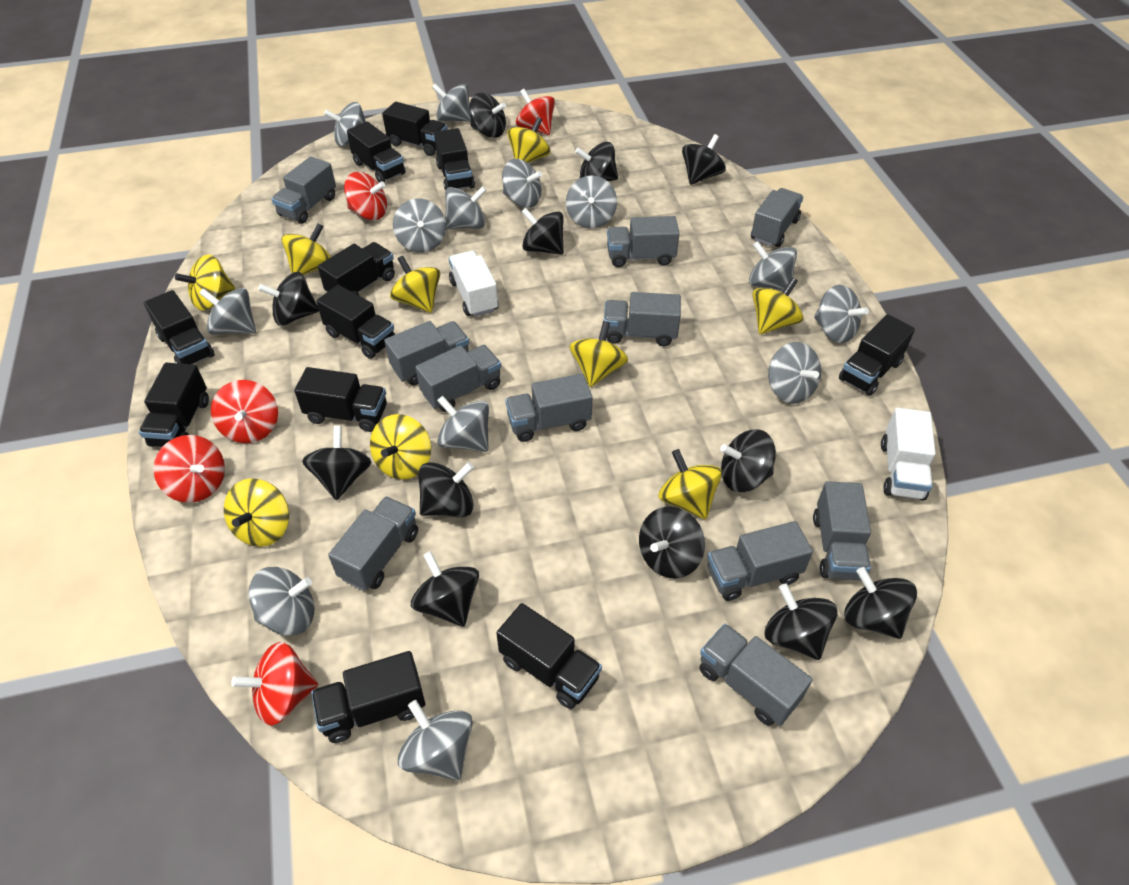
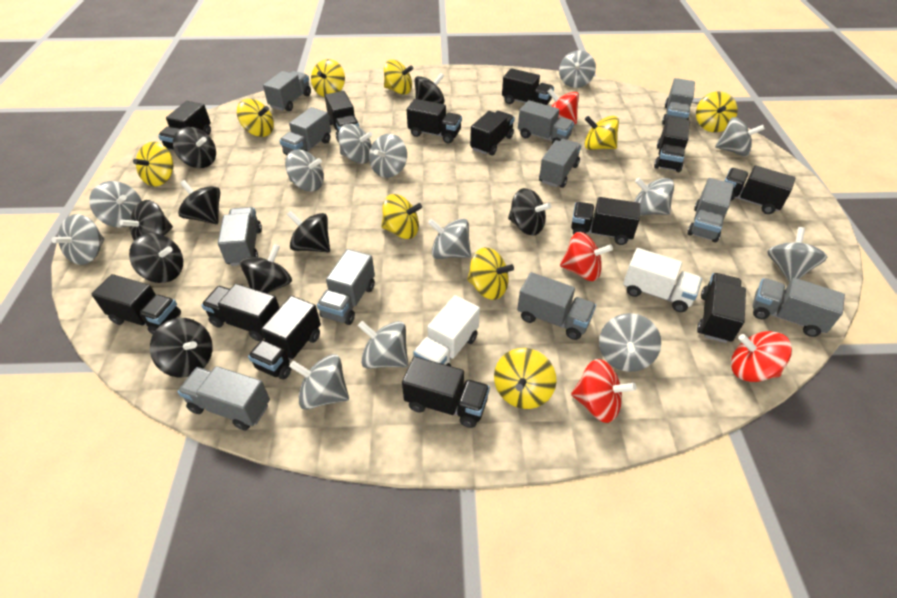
black spinning top: 12 -> 9
black truck: 11 -> 13
red spinning top: 5 -> 4

